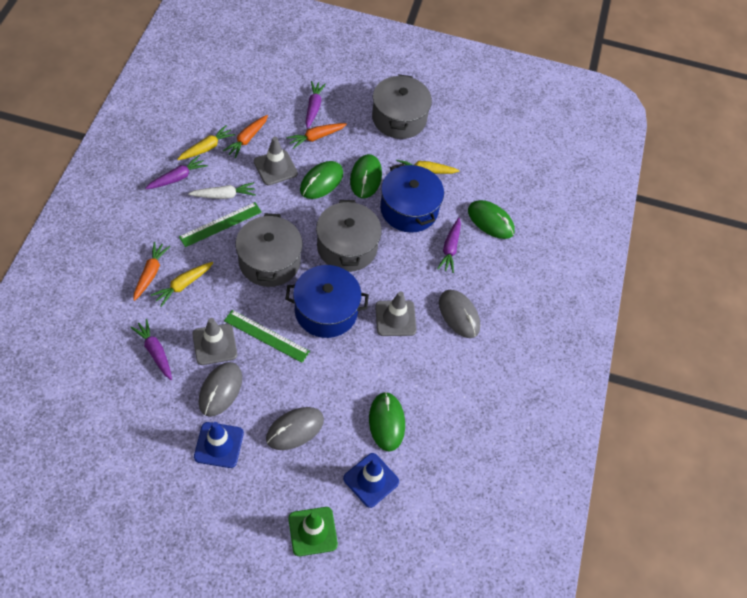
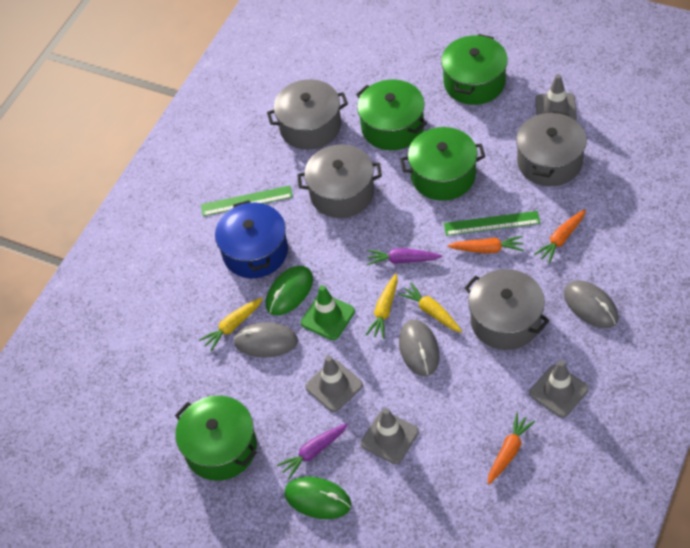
blue pot: 2 -> 1
blue traffic cone: 2 -> 0
green mouse: 4 -> 2
green pot: 0 -> 4
grey pot: 3 -> 4
grey traffic cone: 3 -> 4
purple carrot: 4 -> 2
white carrot: 1 -> 0

